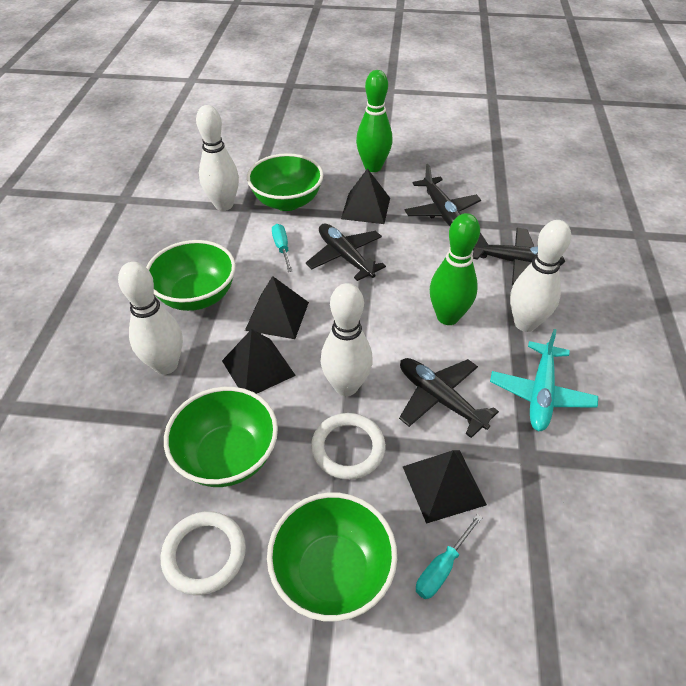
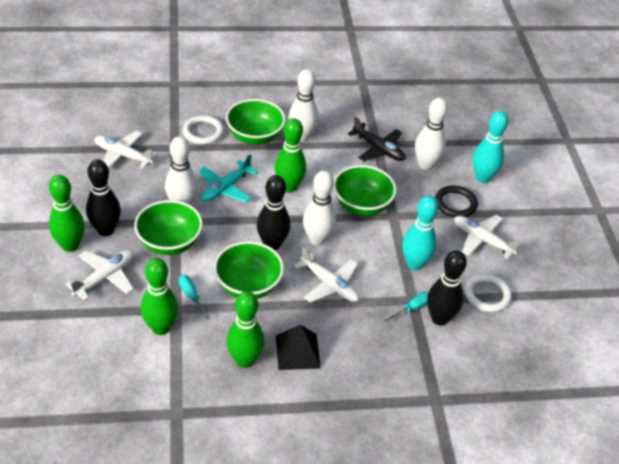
black bowling pin: 0 -> 3
black plane: 4 -> 1
black pyramid: 4 -> 1
black ring: 0 -> 1
green bowling pin: 2 -> 4
turquoise bowling pin: 0 -> 2
white plane: 0 -> 4

